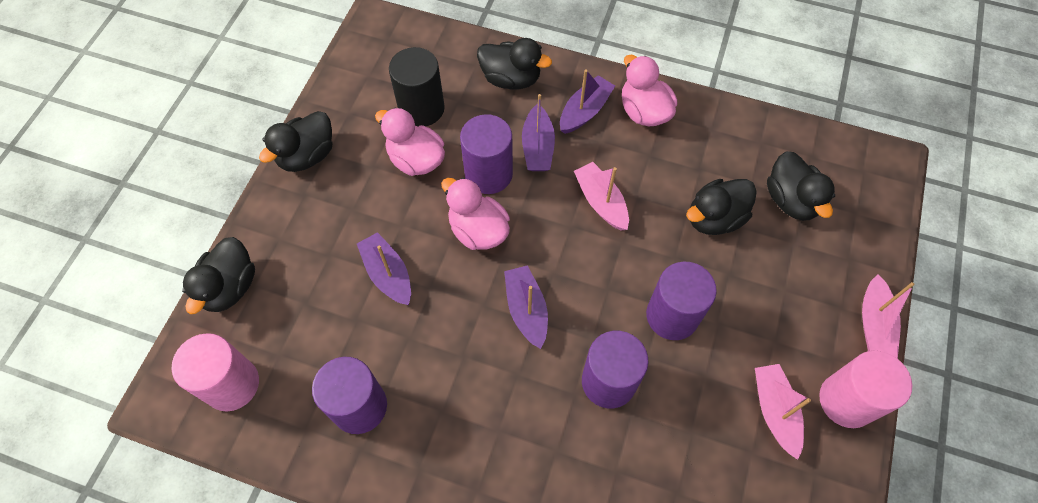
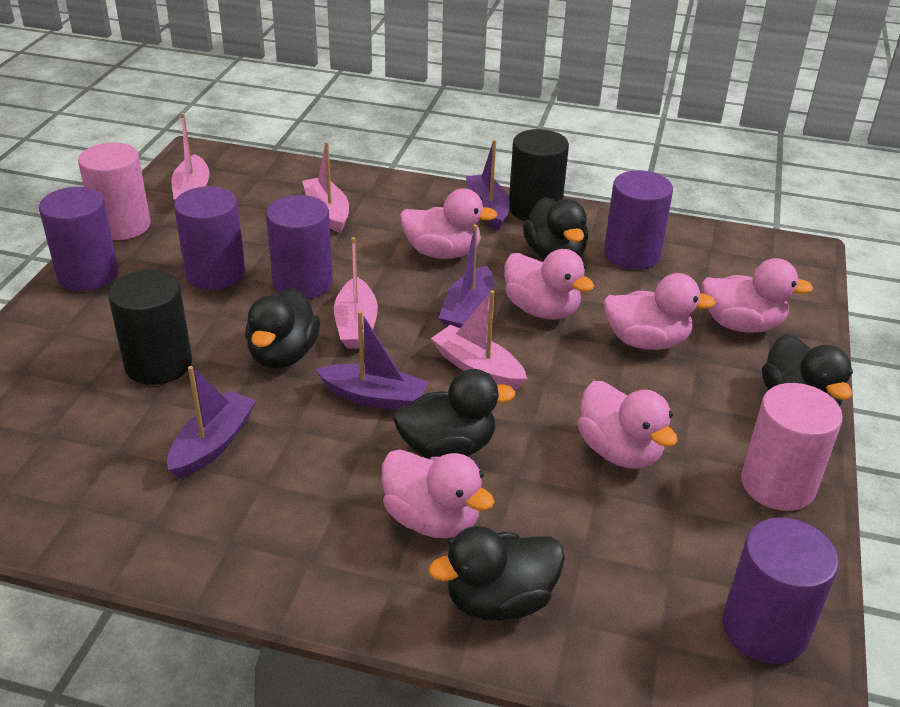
black cylinder: 1 -> 2
pink boat: 3 -> 4
pink duck: 3 -> 6
purple cylinder: 4 -> 5

